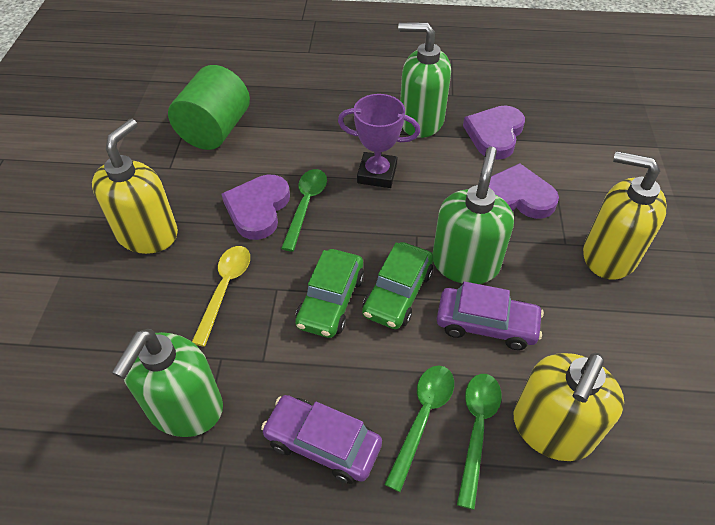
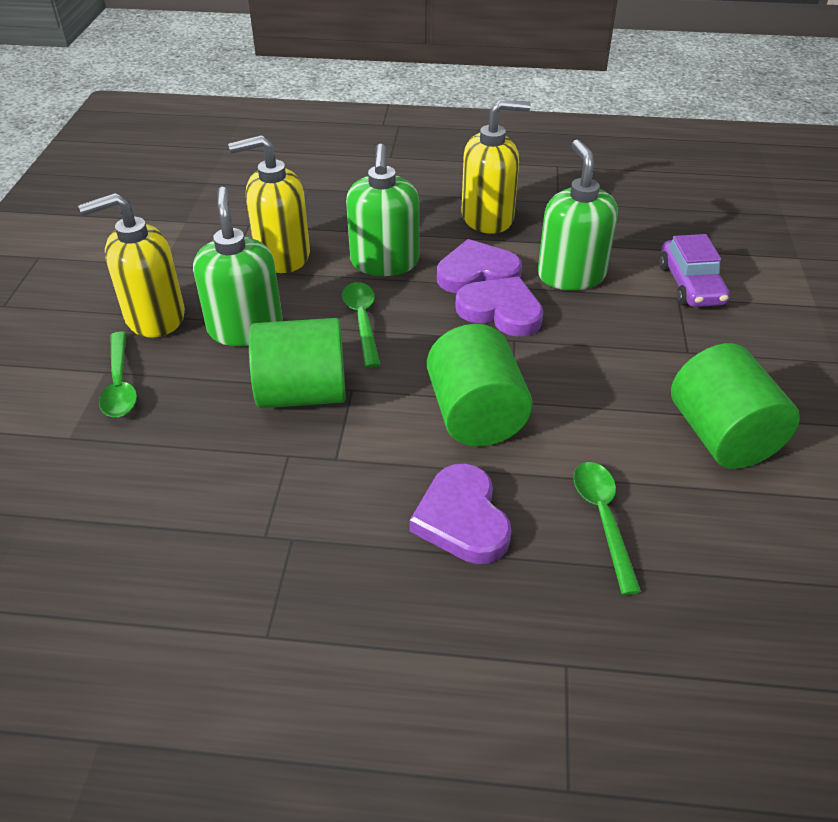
green car: 2 -> 0
green cylinder: 1 -> 3
purple car: 2 -> 1
purple trophy: 1 -> 0
yellow spoon: 1 -> 0

